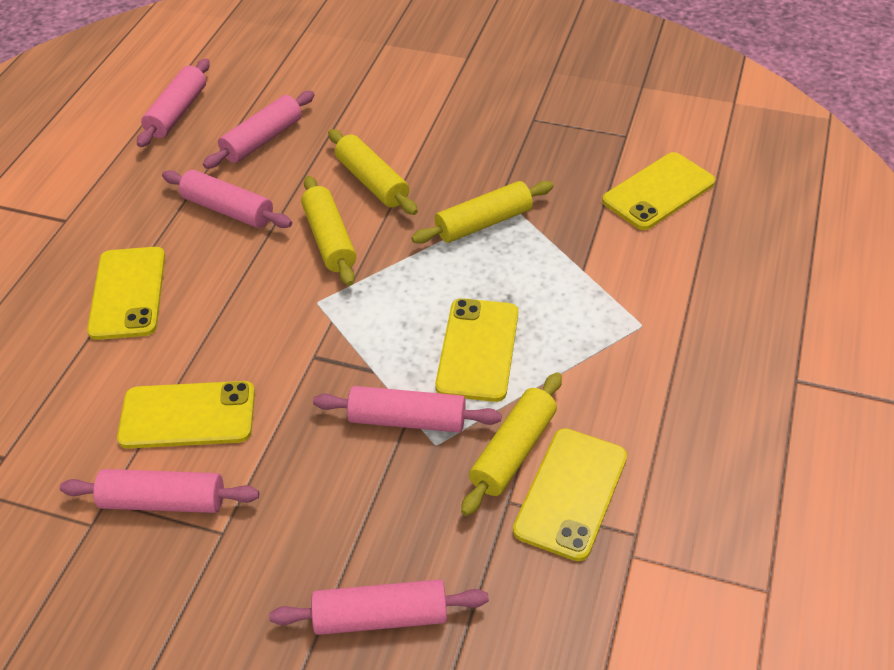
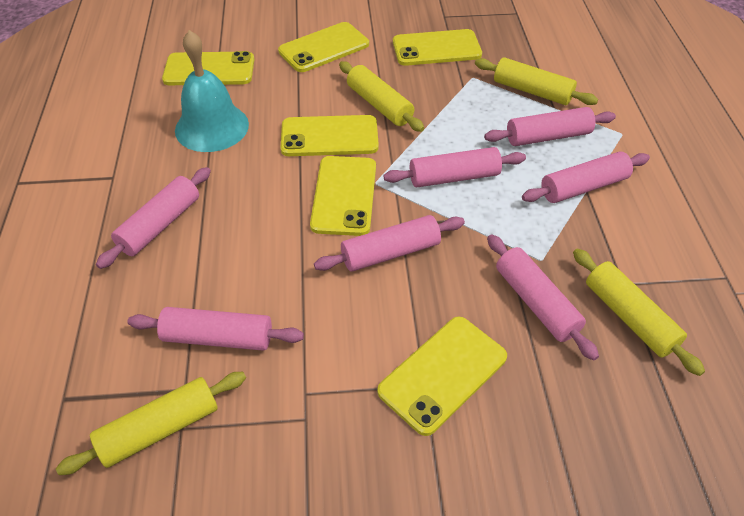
pink rolling pin: 6 -> 7
turquoise bell: 0 -> 1
yellow phone: 5 -> 6

